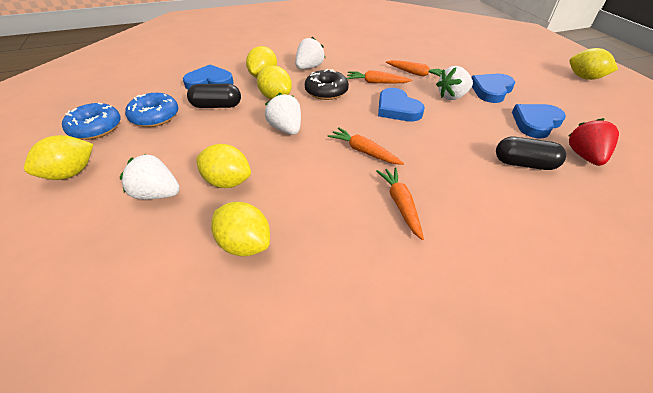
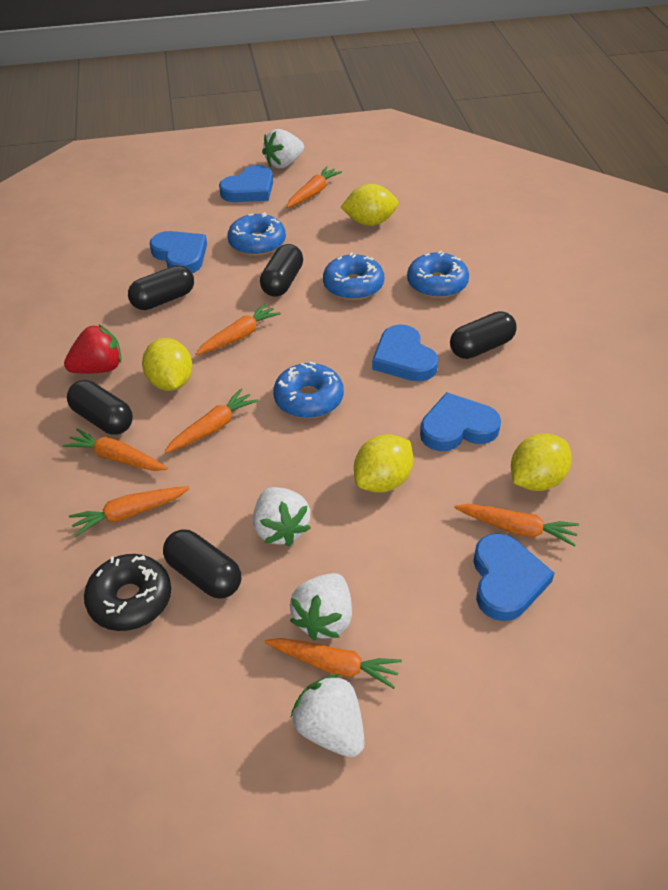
black capsule: 2 -> 5
blue donut: 2 -> 4
blue heart: 4 -> 5
orange carrot: 4 -> 7
yellow lemon: 6 -> 4

